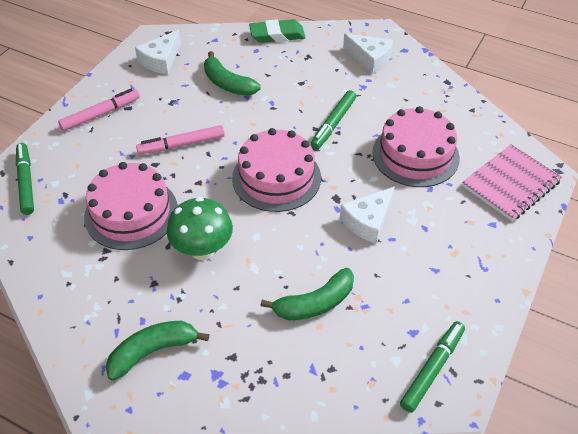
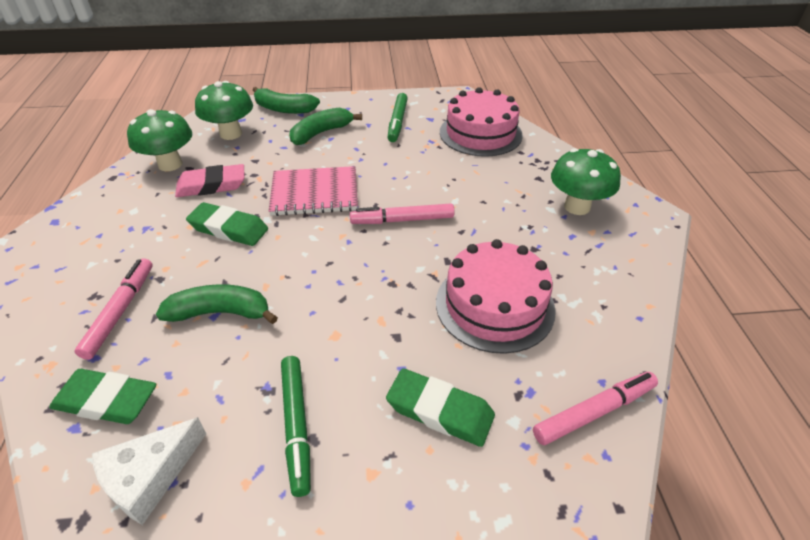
green eraser: 1 -> 3
green marker: 3 -> 2
green mushroom: 1 -> 3
pink cake: 3 -> 2
pink eraser: 0 -> 1
pink marker: 2 -> 3
white cheese: 3 -> 1

